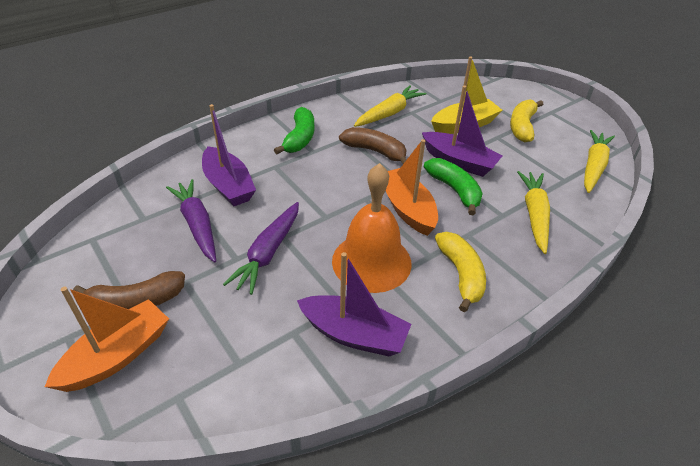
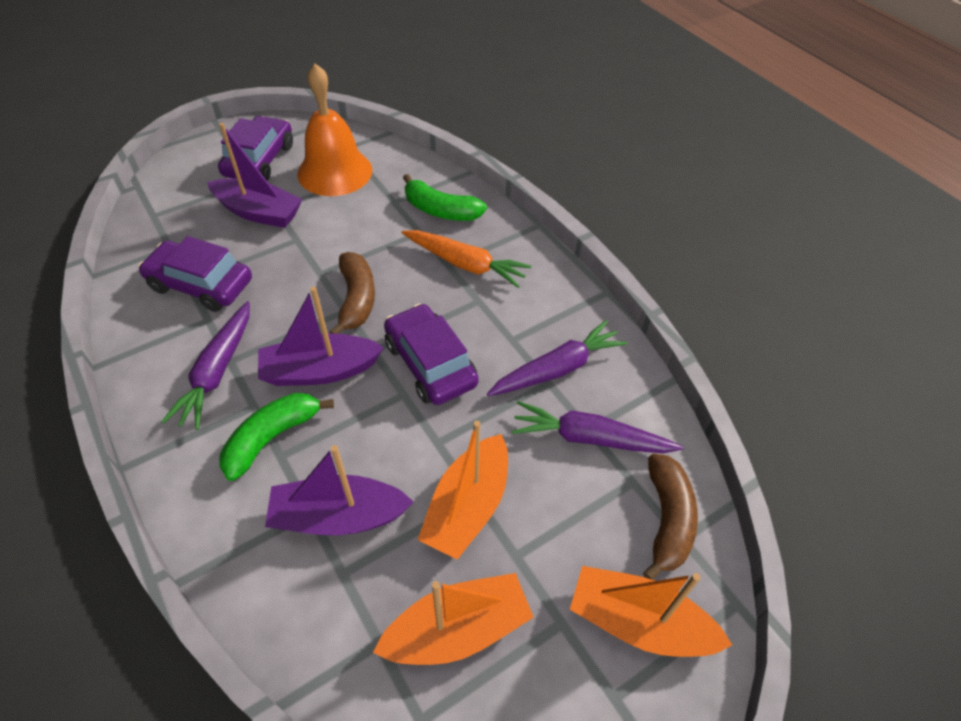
orange boat: 2 -> 3
orange carrot: 0 -> 1
purple car: 0 -> 3
purple carrot: 2 -> 3
yellow banana: 2 -> 0
yellow boat: 1 -> 0
yellow carrot: 3 -> 0

